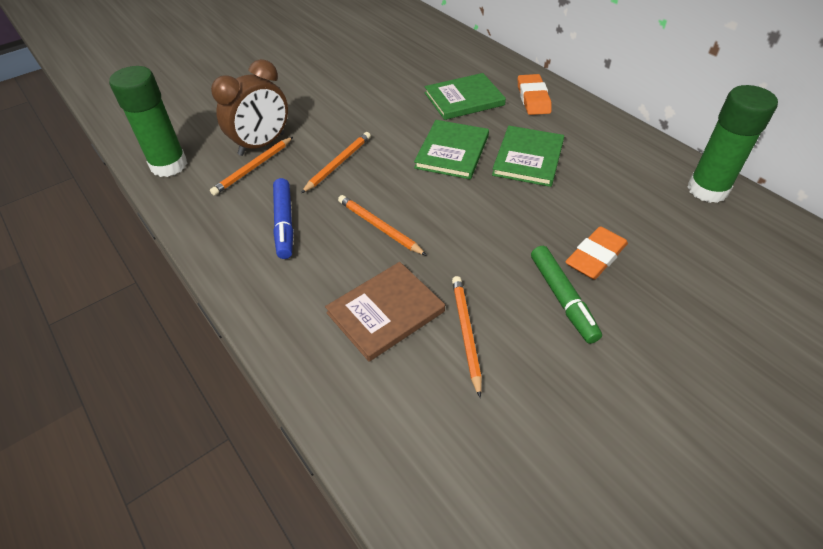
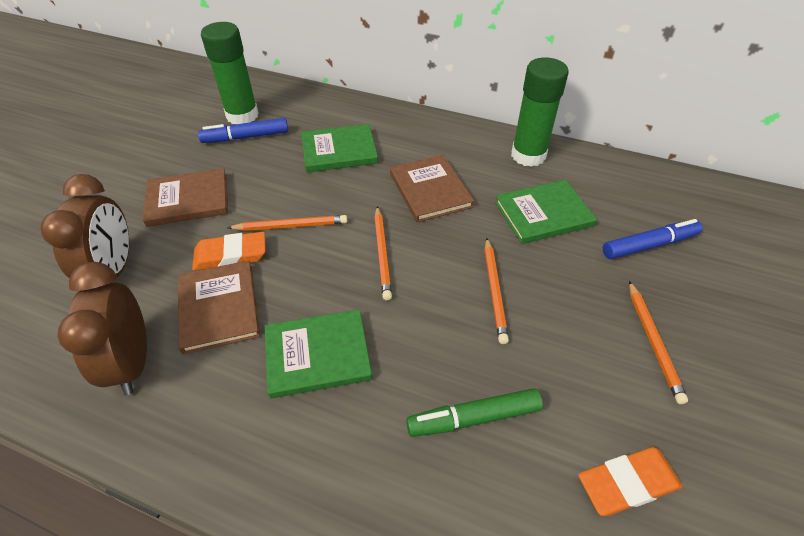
blue marker: 1 -> 2
brown book: 1 -> 3
brown clock: 1 -> 2

